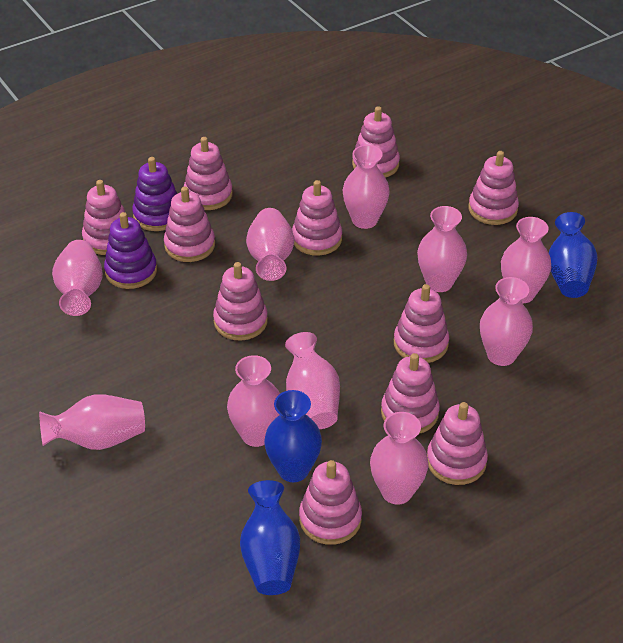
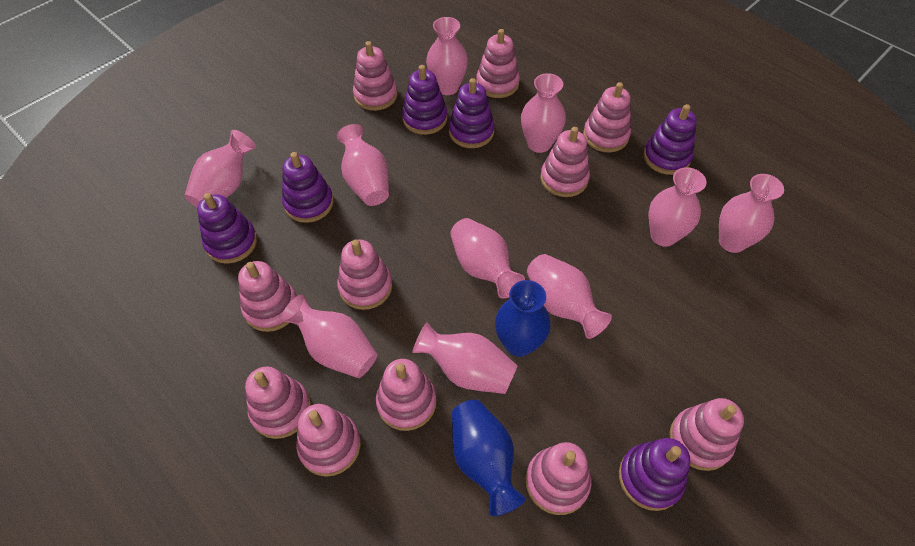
blue vase: 3 -> 2
purple stacking toy: 2 -> 6

